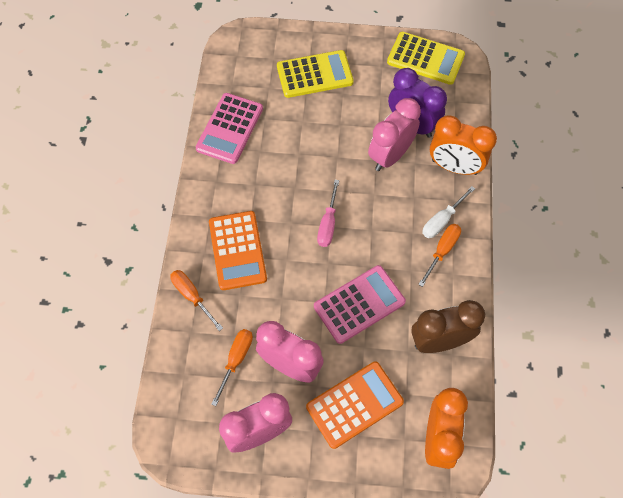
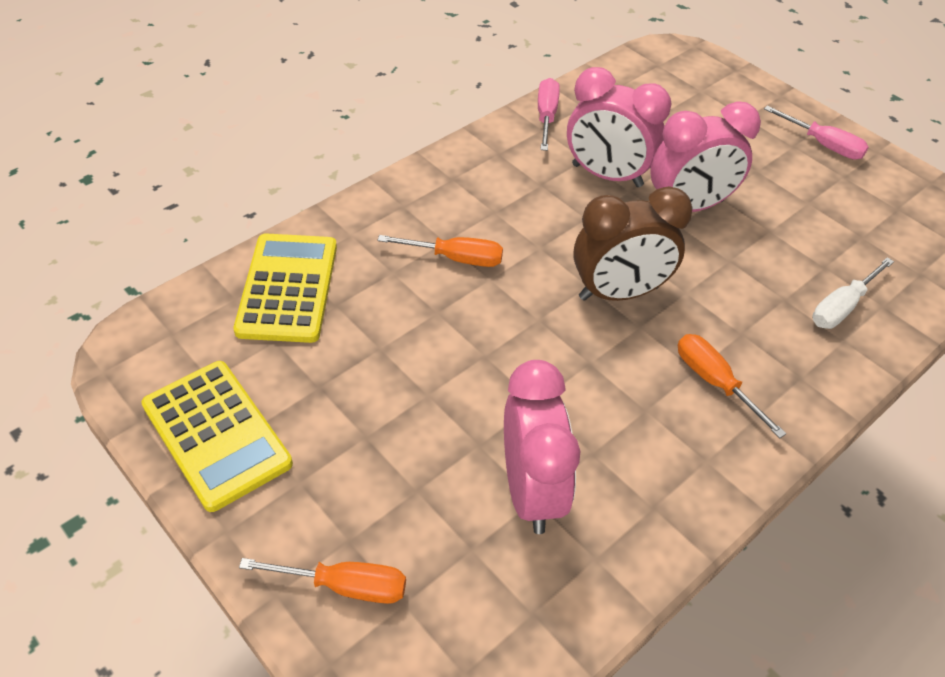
orange calculator: 2 -> 0
orange clock: 2 -> 0
pink calculator: 2 -> 0
pink screwdriver: 1 -> 2
purple clock: 1 -> 0

